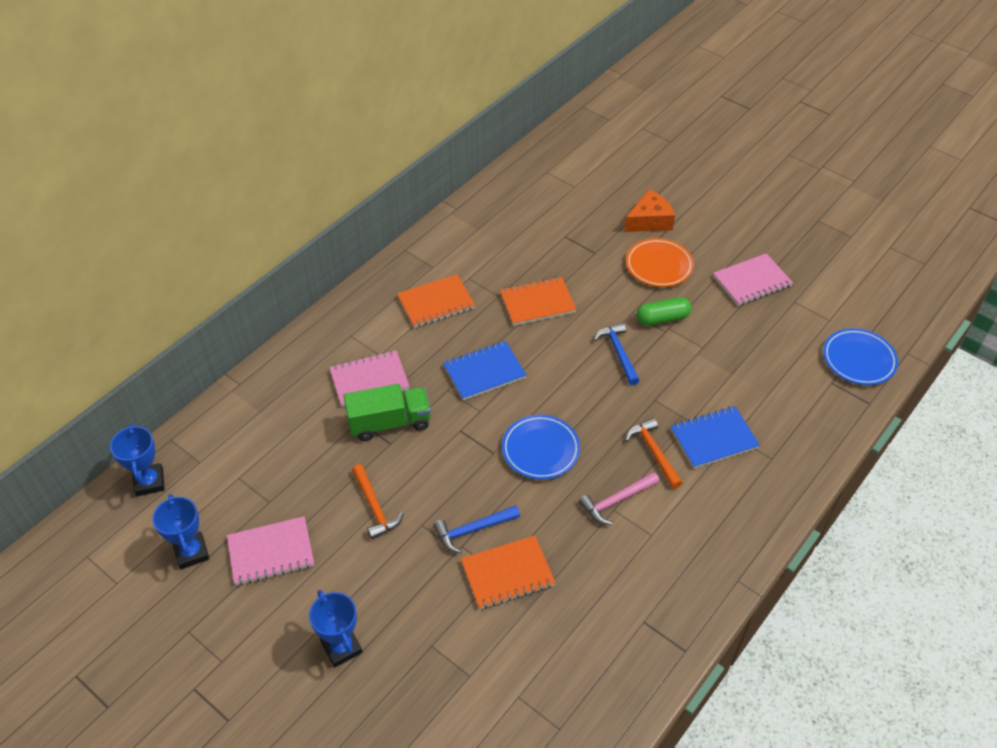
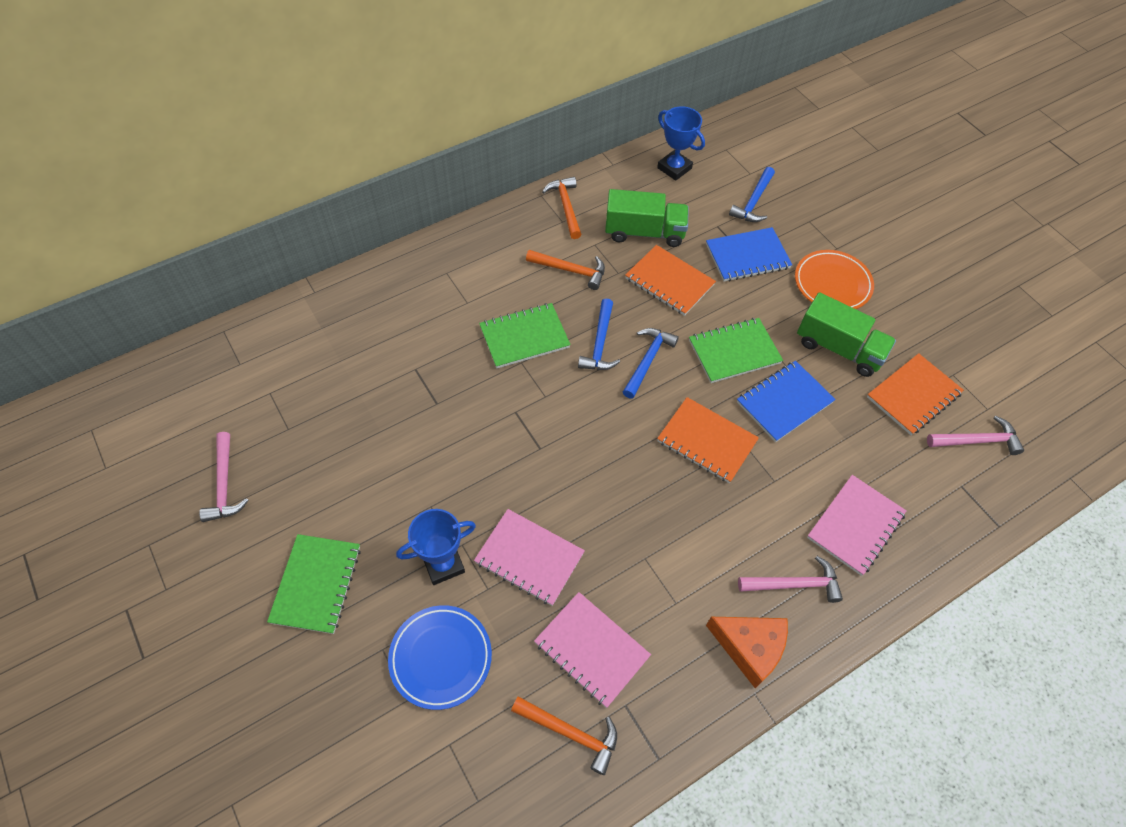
blue hammer: 2 -> 3
blue plate: 2 -> 1
blue trophy: 3 -> 2
green capsule: 1 -> 0
green notebook: 0 -> 3
green truck: 1 -> 2
orange hammer: 2 -> 3
pink hammer: 1 -> 3

